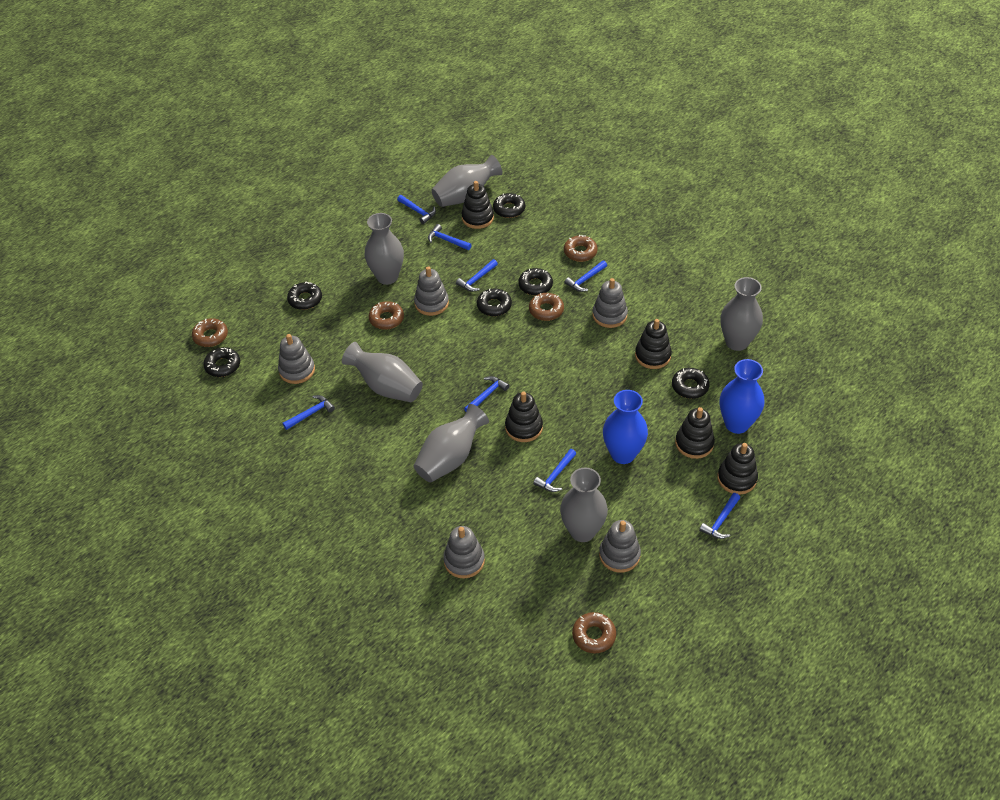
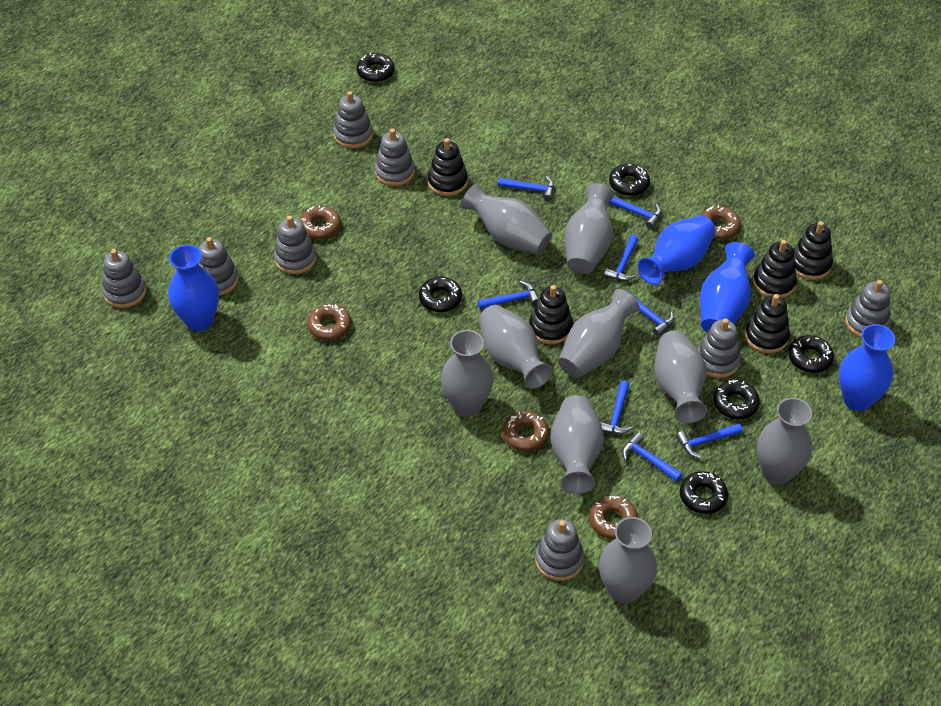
blue vase: 2 -> 4
grey stacking toy: 5 -> 8
grey vase: 6 -> 9

